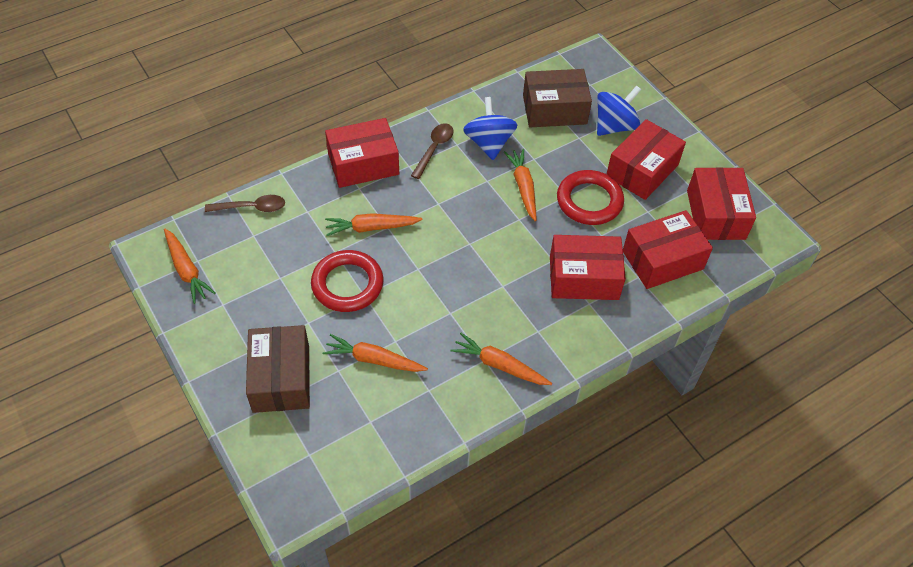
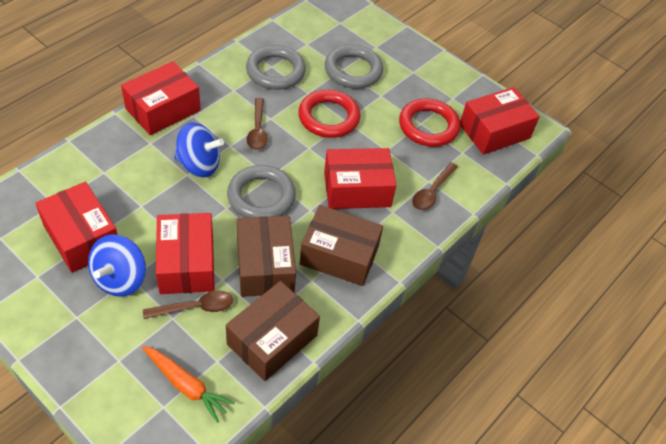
brown box: 2 -> 3
brown spoon: 2 -> 3
grey ring: 0 -> 3
orange carrot: 5 -> 1

